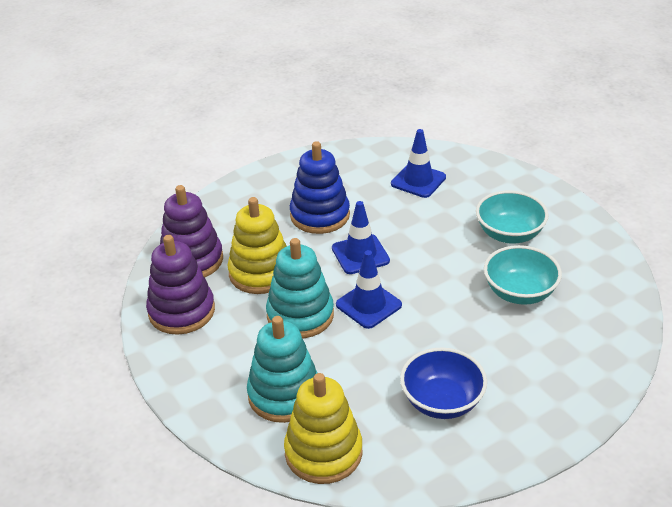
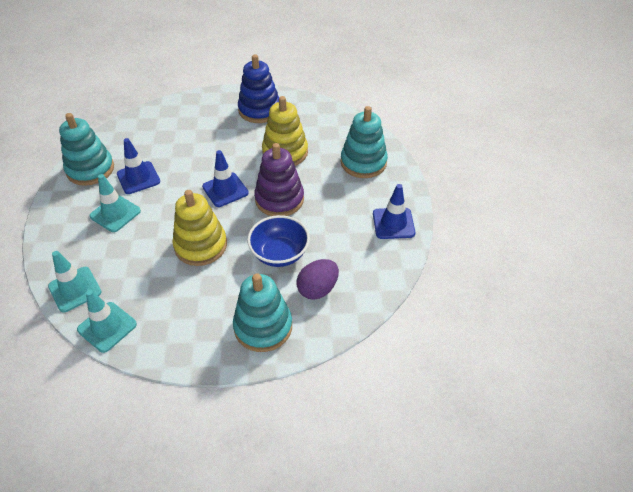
purple egg: 0 -> 1
purple stacking toy: 2 -> 1
turquoise bowl: 2 -> 0
turquoise stacking toy: 2 -> 3
turquoise traffic cone: 0 -> 3

